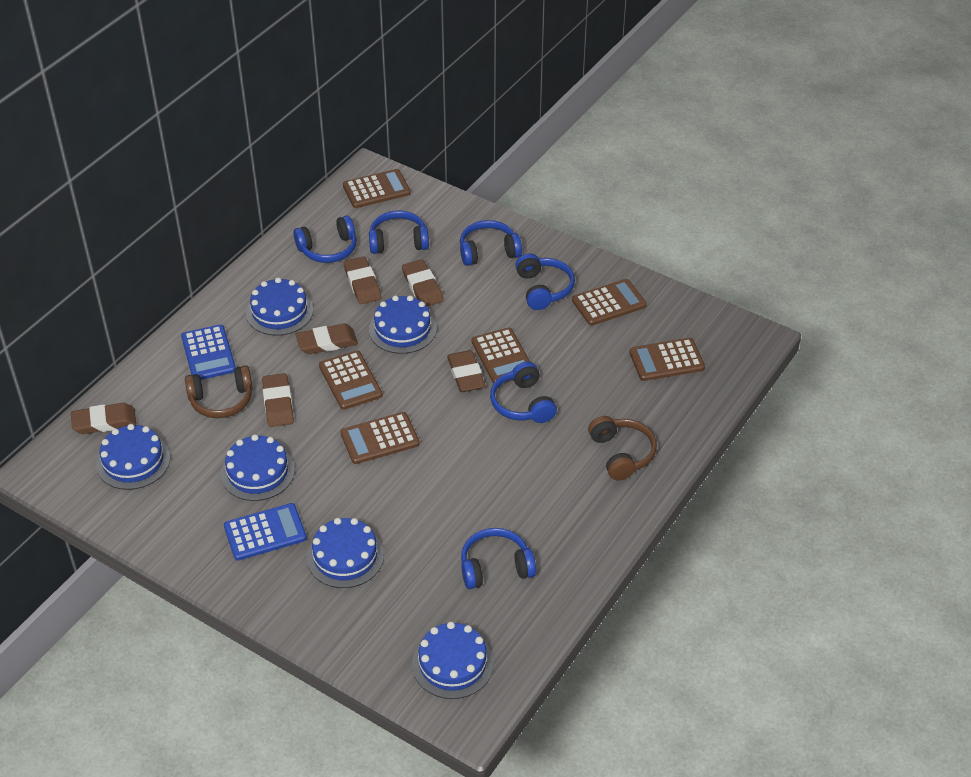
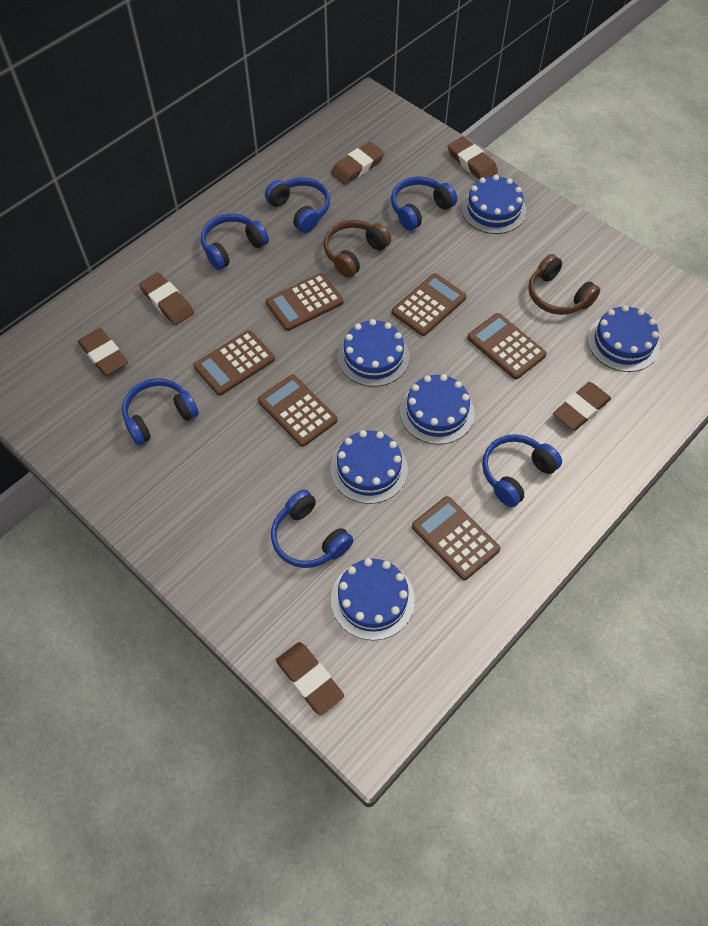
blue calculator: 2 -> 0

